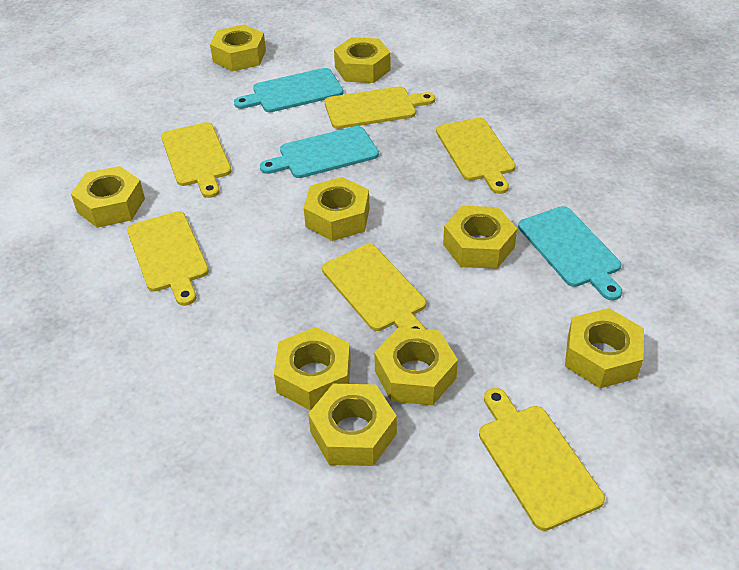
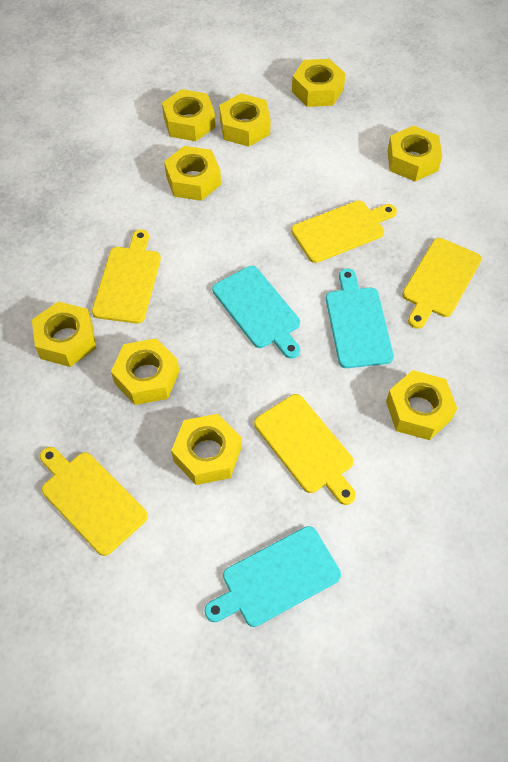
yellow cutting board: 6 -> 5

